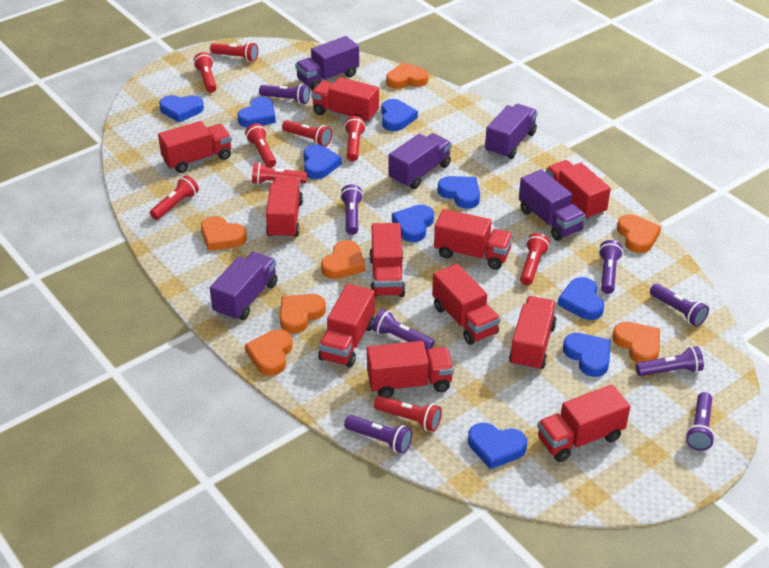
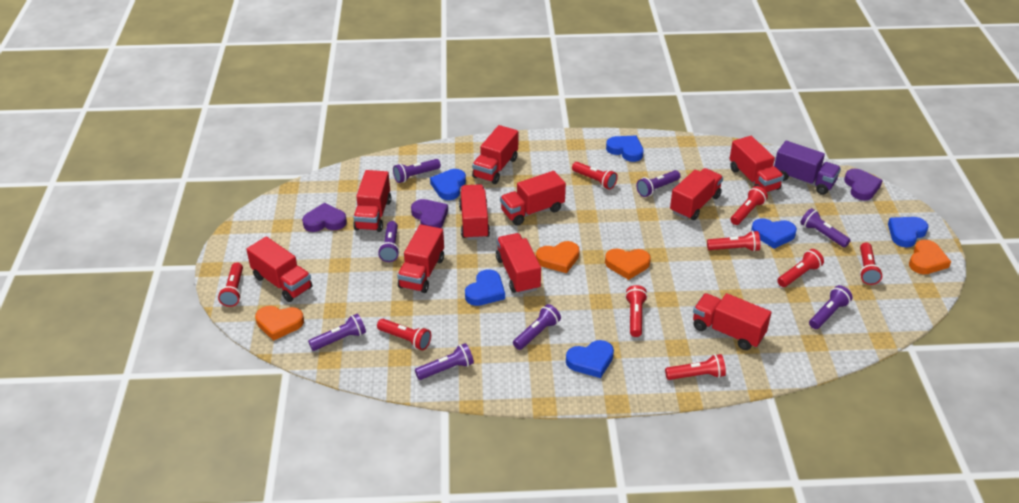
blue heart: 9 -> 6
orange heart: 7 -> 4
purple heart: 0 -> 3
purple truck: 5 -> 1
red truck: 11 -> 10

